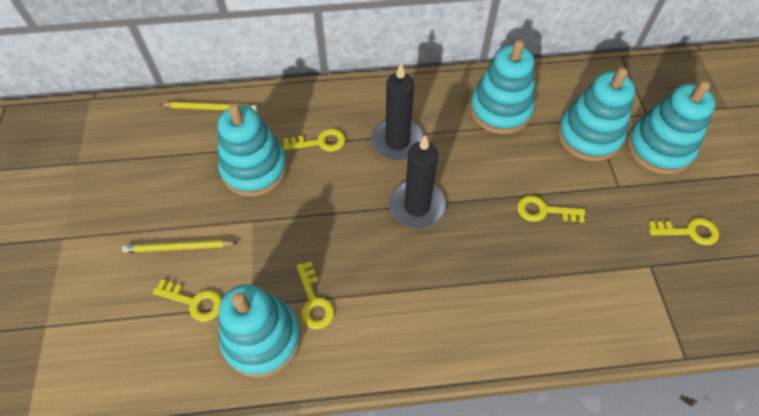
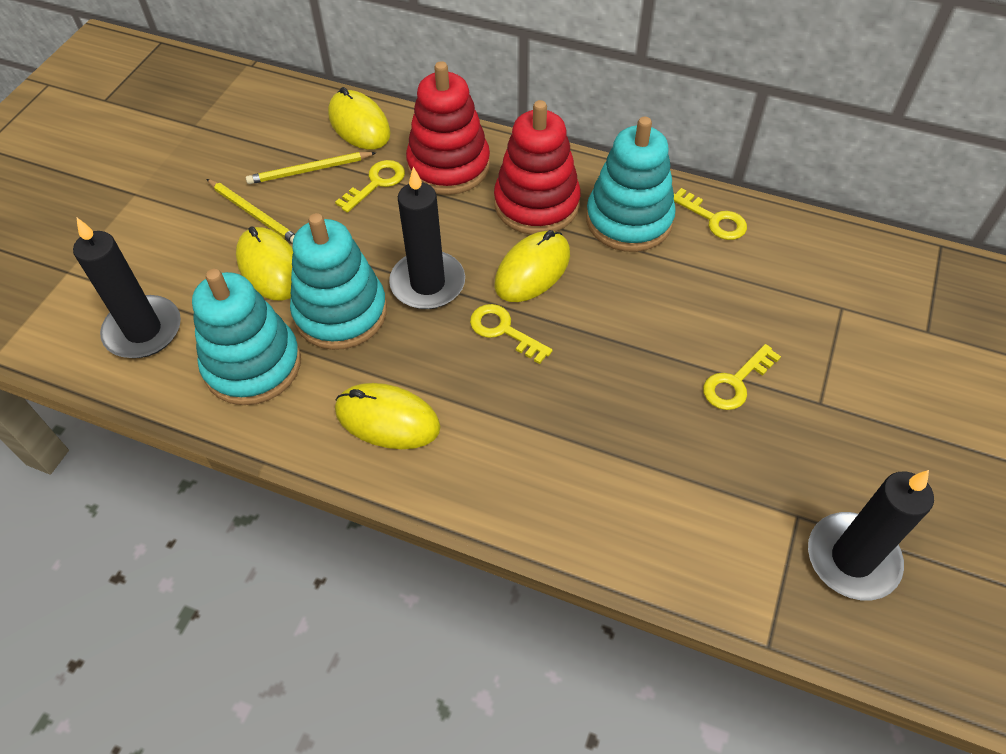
black candle: 2 -> 3
red stacking toy: 0 -> 2
turquoise stacking toy: 5 -> 3
yellow key: 5 -> 4
yellow mouse: 0 -> 4

